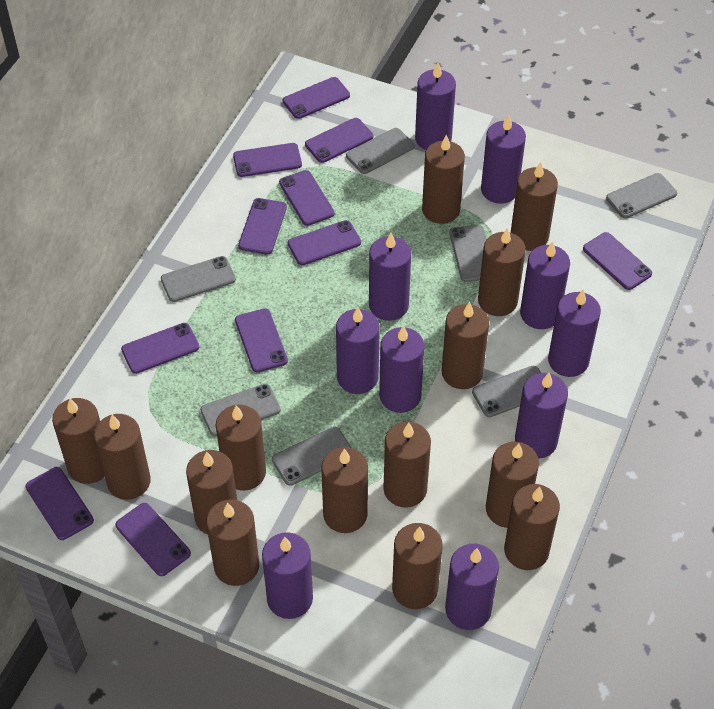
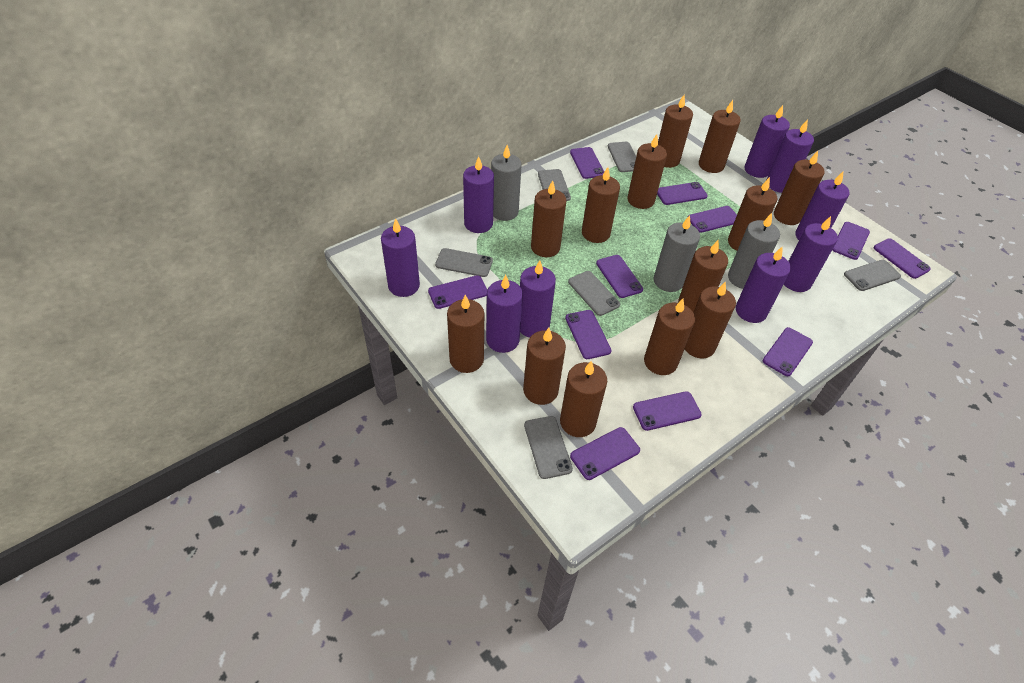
brown candle: 14 -> 13
grey candle: 0 -> 3
grey phone: 7 -> 6
purple candle: 10 -> 9

